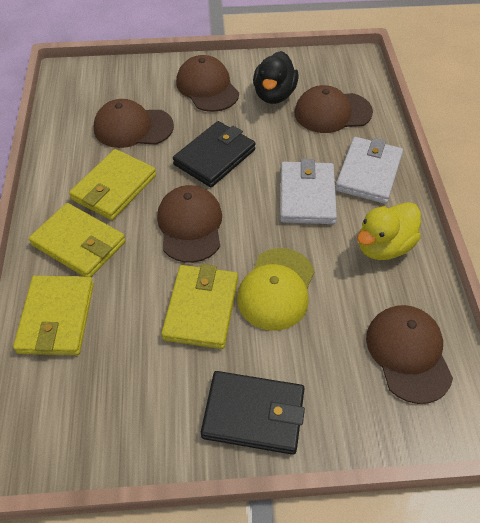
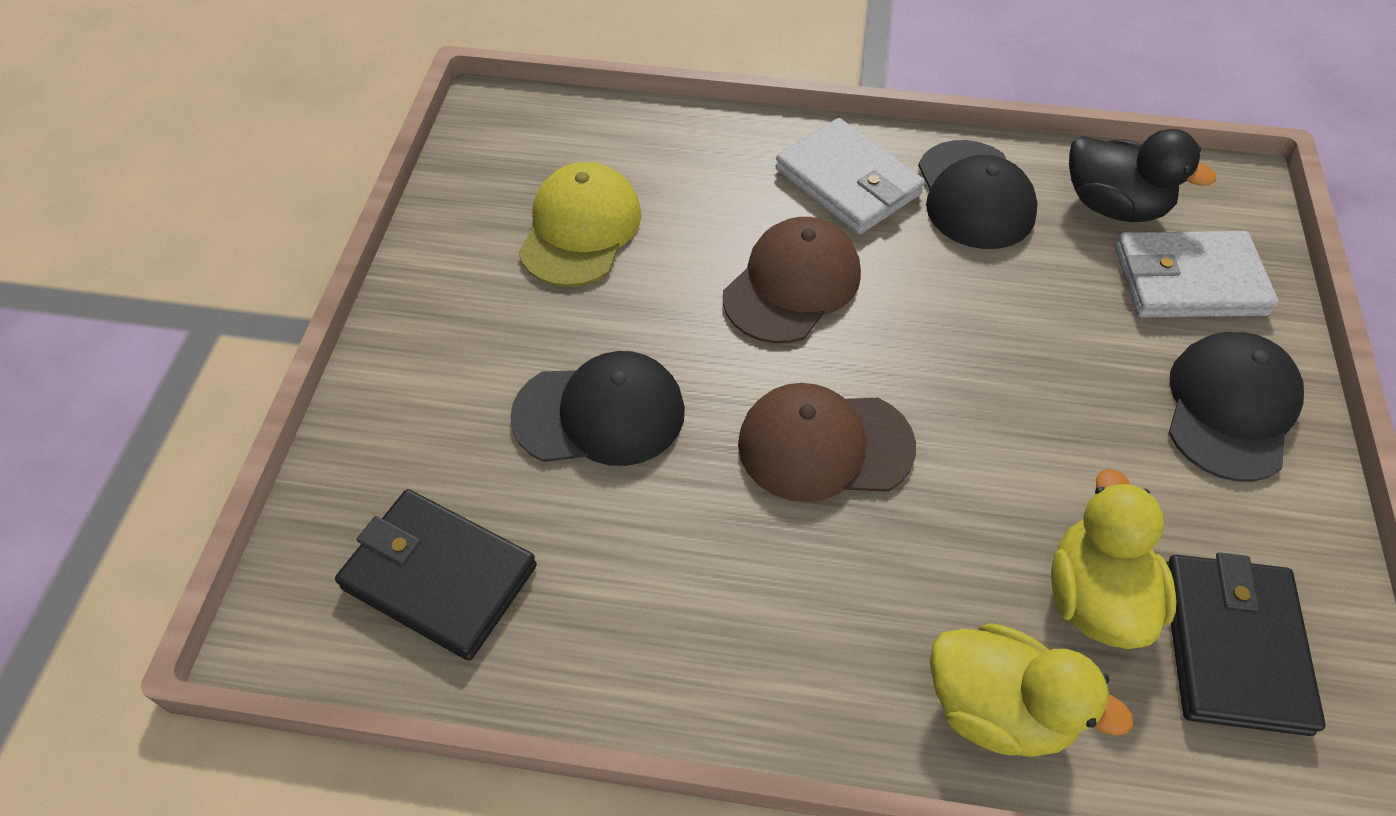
black cap: 0 -> 3
brown cap: 5 -> 2
yellow duck: 1 -> 2
yellow wallet: 4 -> 0

